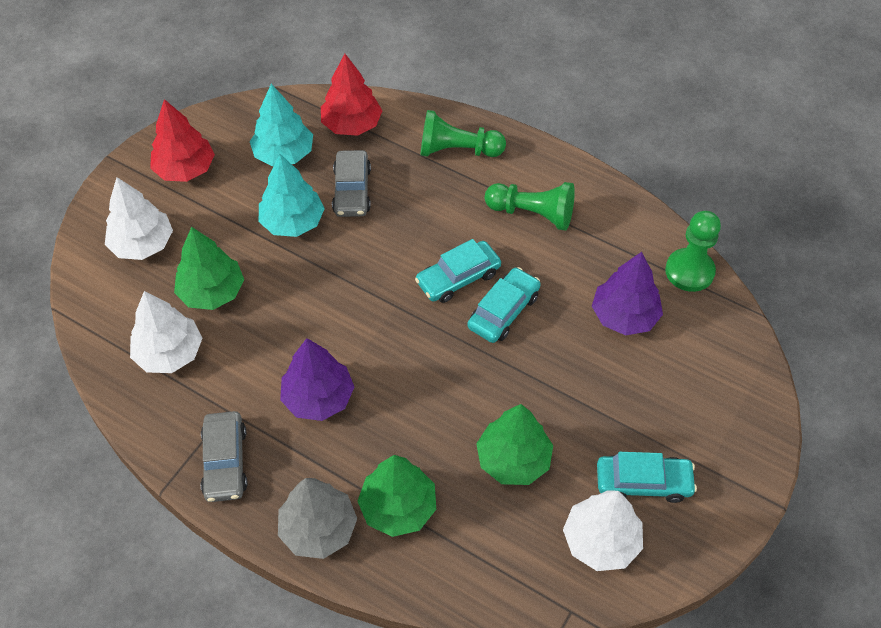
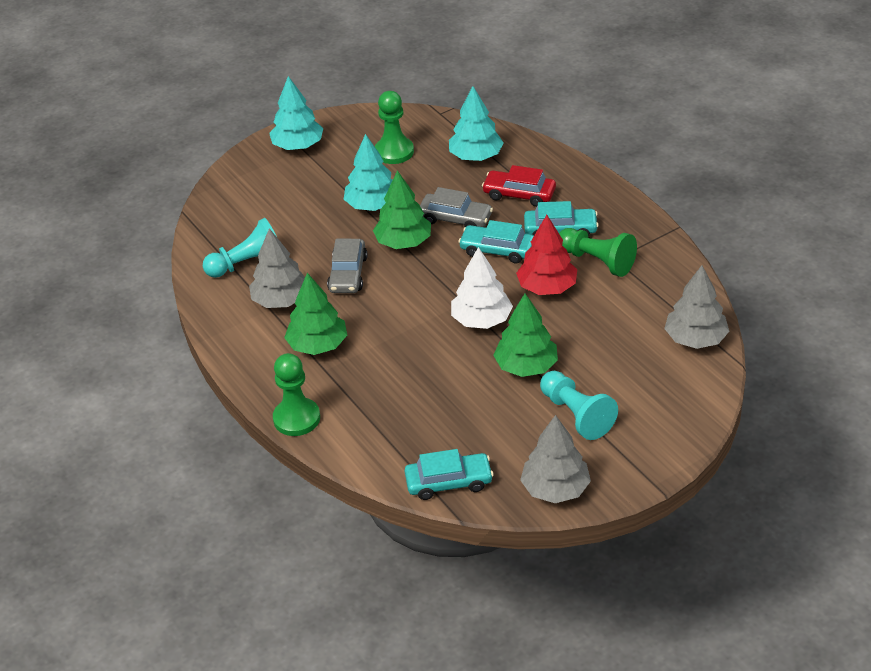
grey tree: 1 -> 3
purple tree: 2 -> 0
red car: 0 -> 1
red tree: 2 -> 1
turquoise pawn: 0 -> 2
turquoise tree: 2 -> 3
white tree: 3 -> 1

